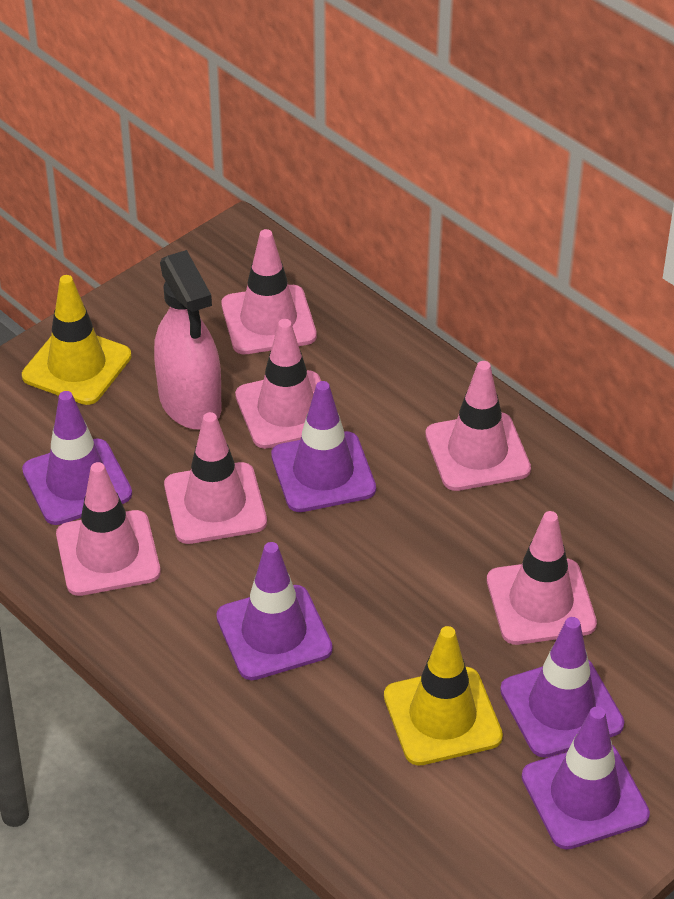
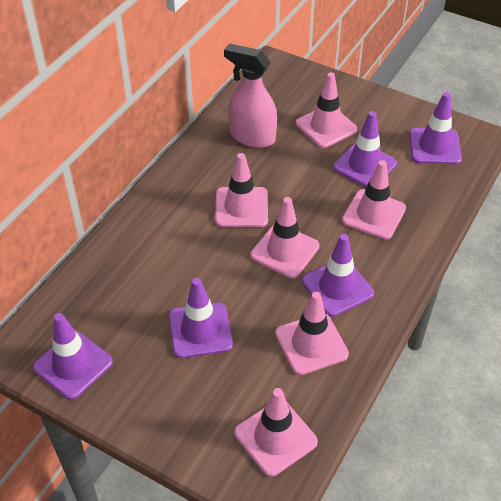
yellow traffic cone: 2 -> 0

